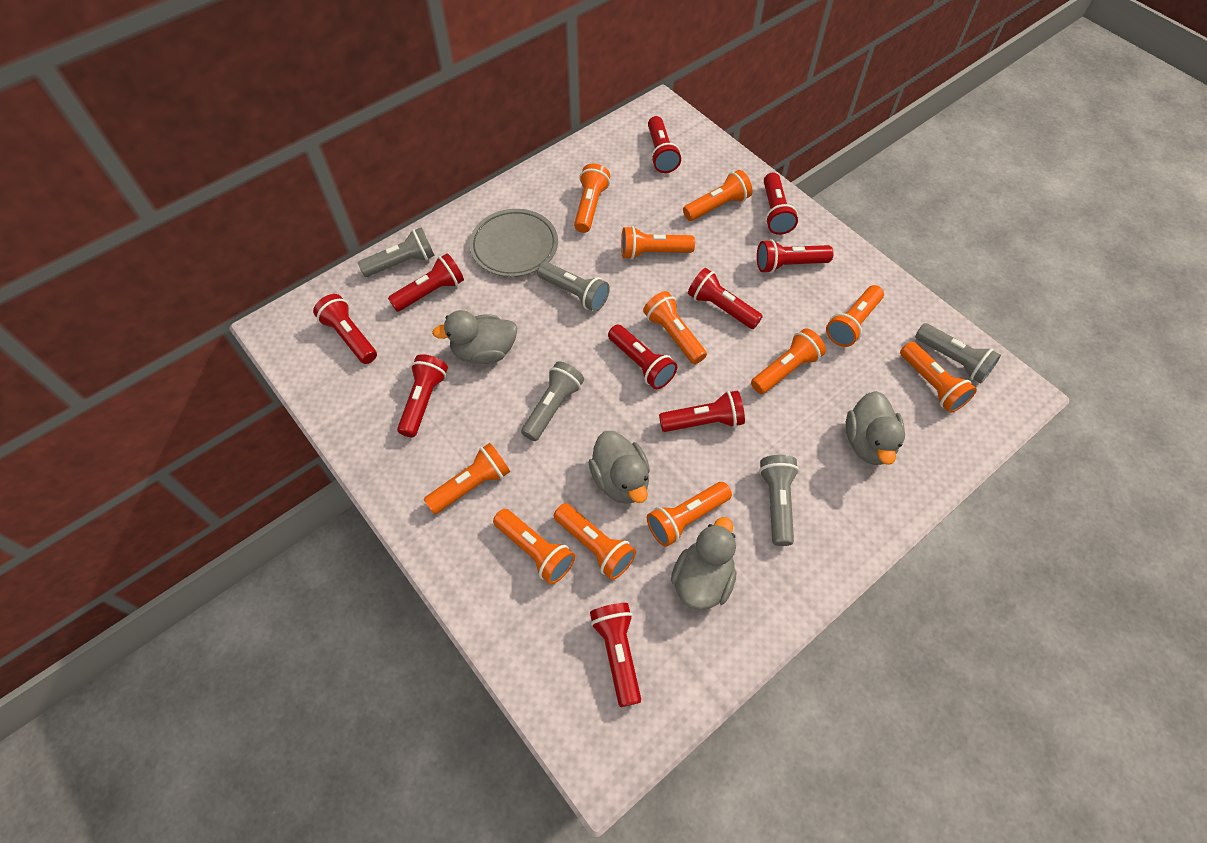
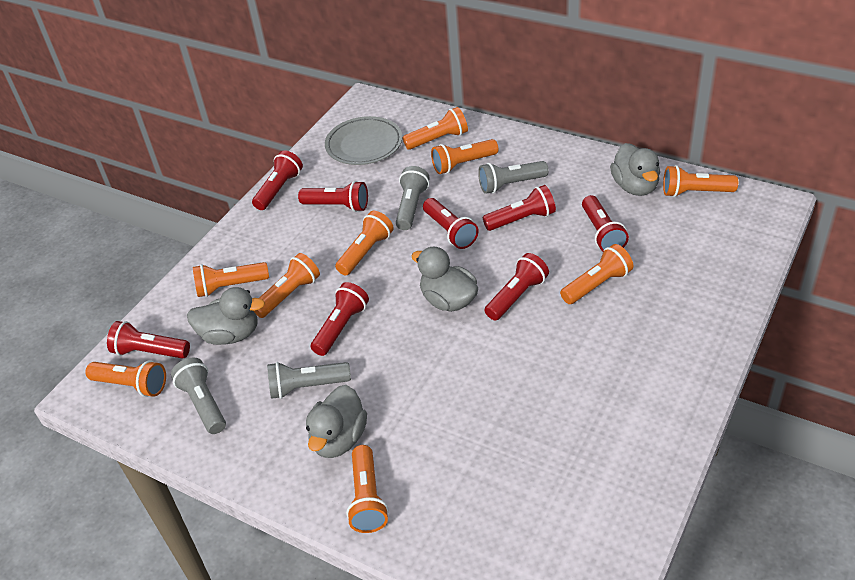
grey flashlight: 5 -> 4
orange flashlight: 11 -> 9
red flashlight: 10 -> 8

